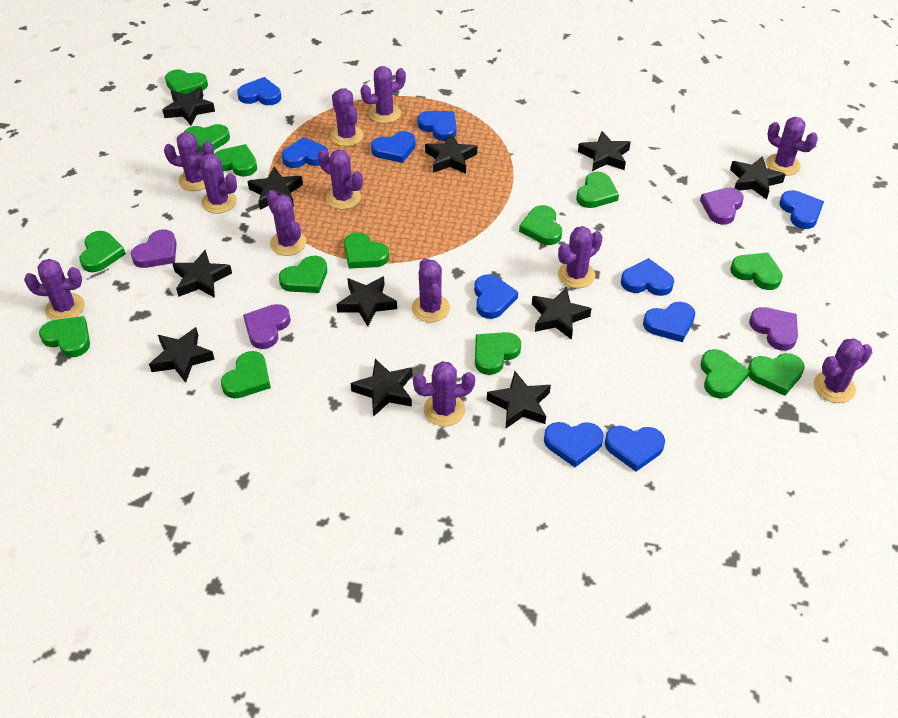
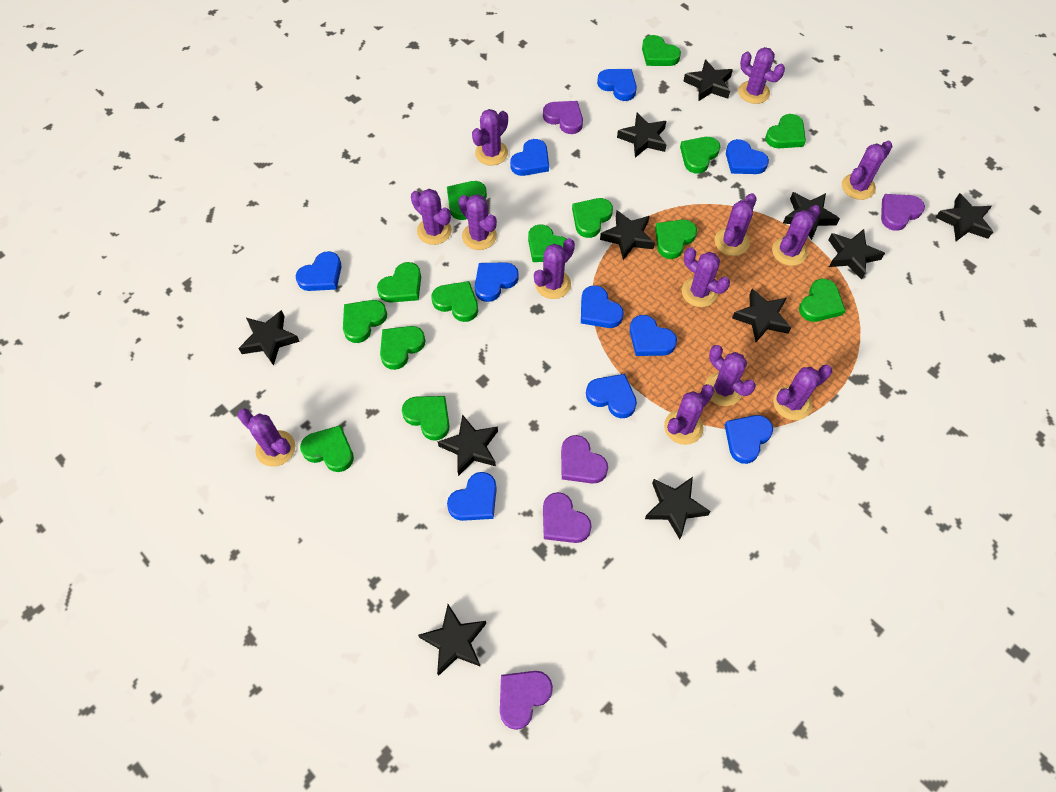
purple cactus: 12 -> 13
purple heart: 4 -> 5

